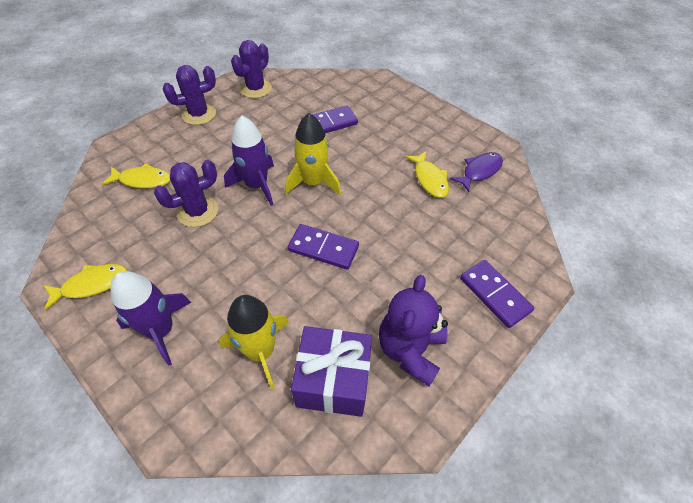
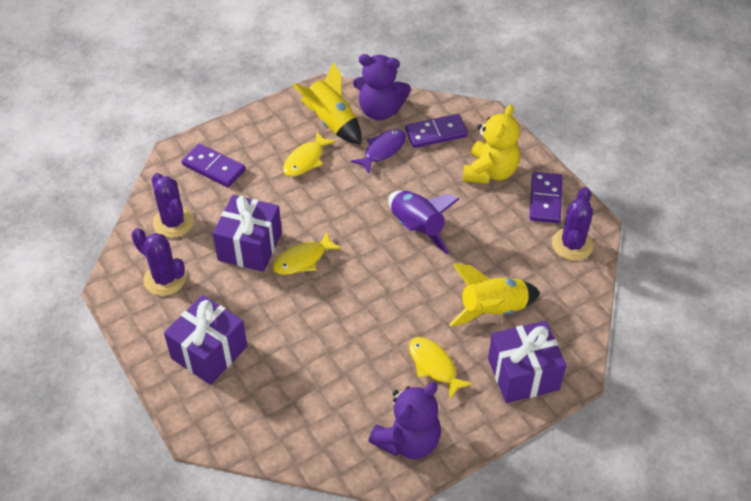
purple gift: 1 -> 3
purple rocket: 2 -> 1
purple teddy bear: 1 -> 2
yellow teddy bear: 0 -> 1

